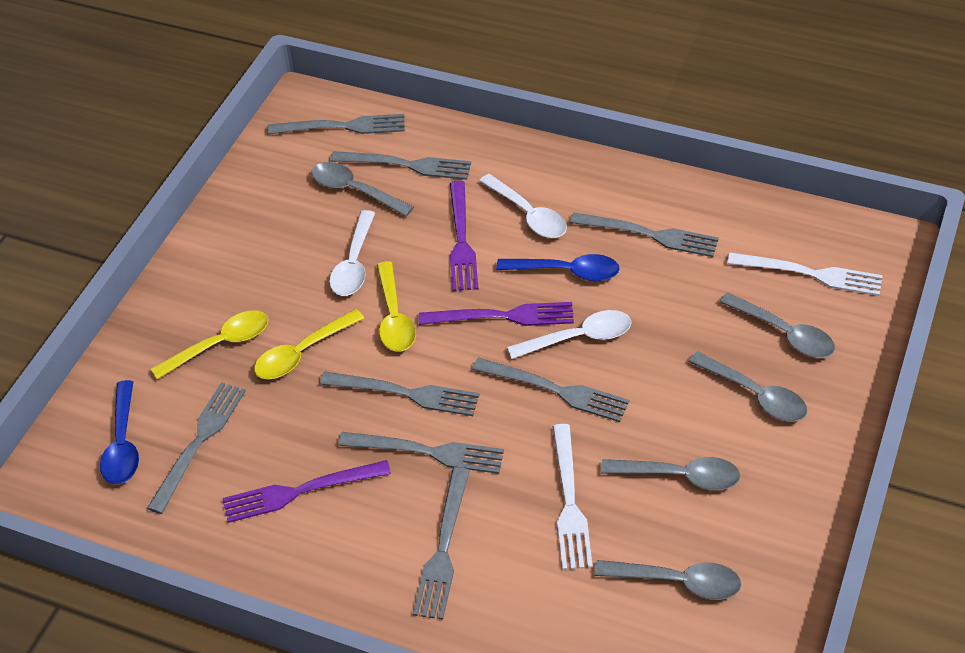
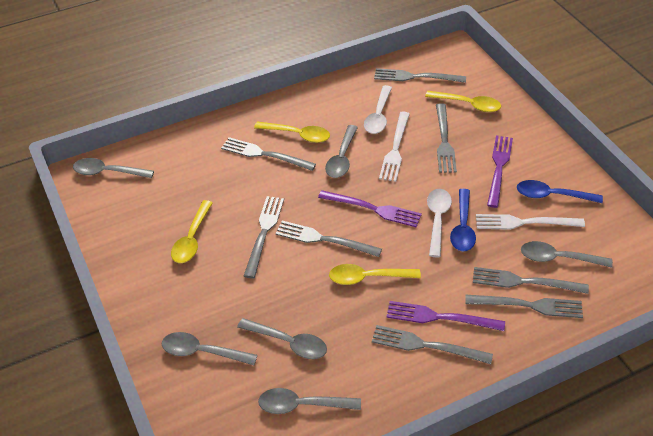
grey spoon: 5 -> 6
white spoon: 3 -> 2
yellow spoon: 3 -> 4

